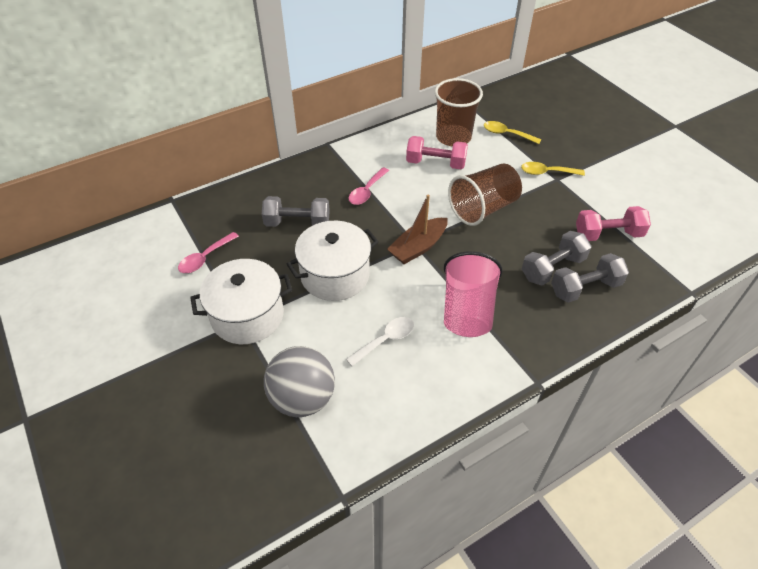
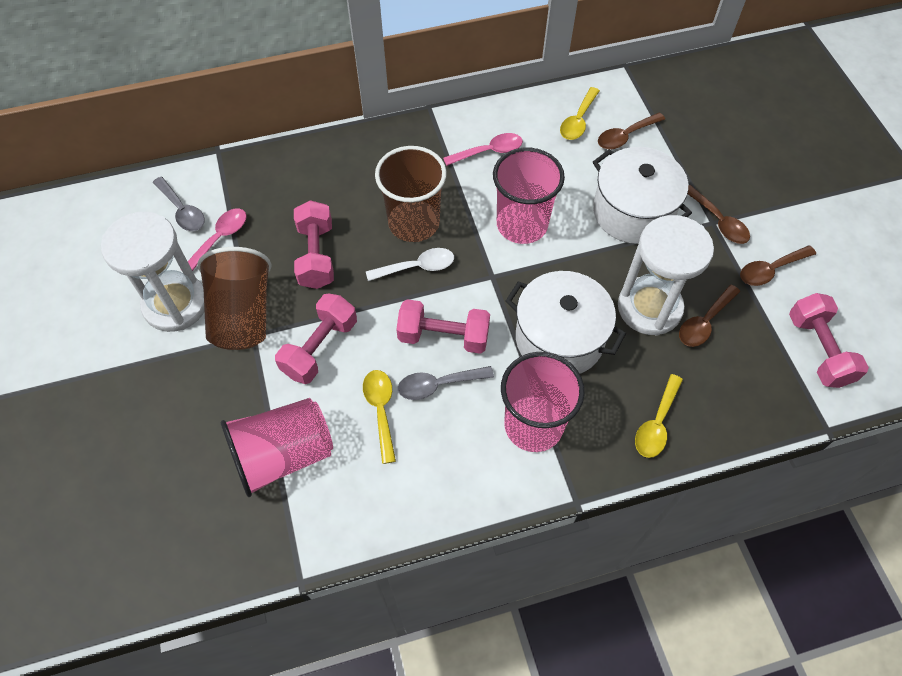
brown boat: 1 -> 0
brown spoon: 0 -> 4
grey ball: 1 -> 0
grey dumbbell: 3 -> 0
grey spoon: 0 -> 2
pink cup: 1 -> 3
pink dumbbell: 2 -> 4
white hourglass: 0 -> 2
yellow spoon: 2 -> 3

